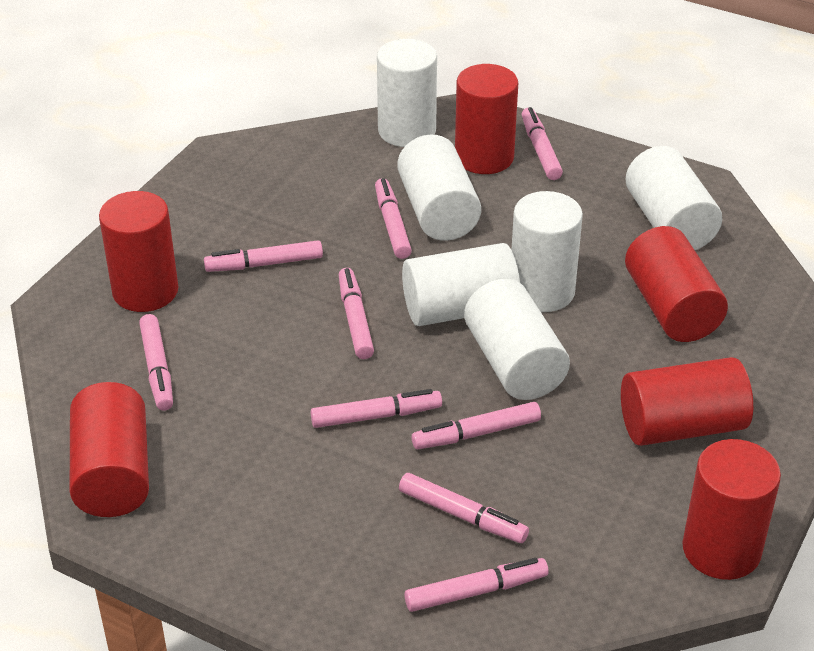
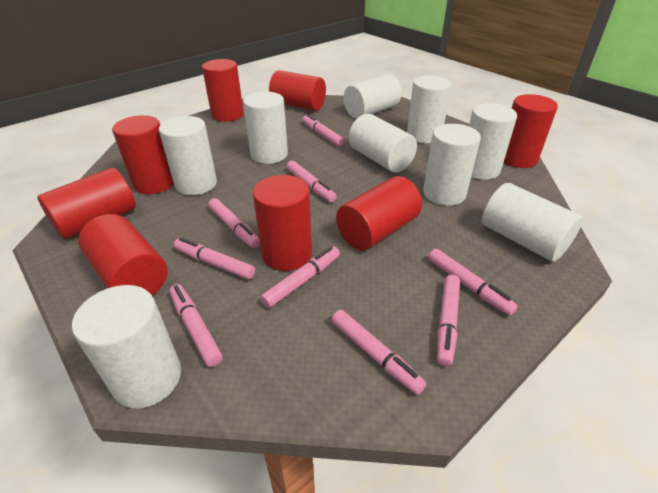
red cylinder: 6 -> 8
white cylinder: 6 -> 9

